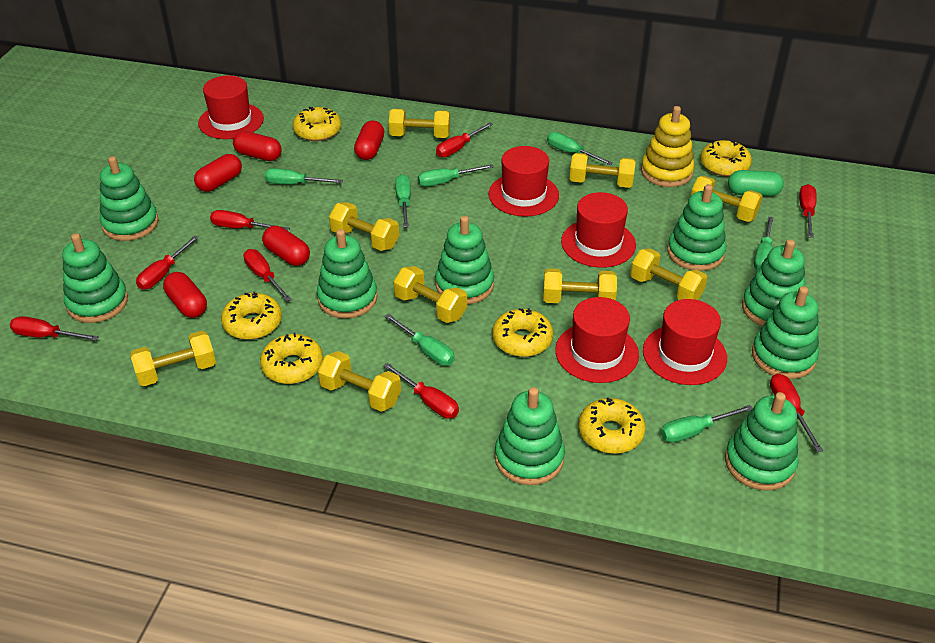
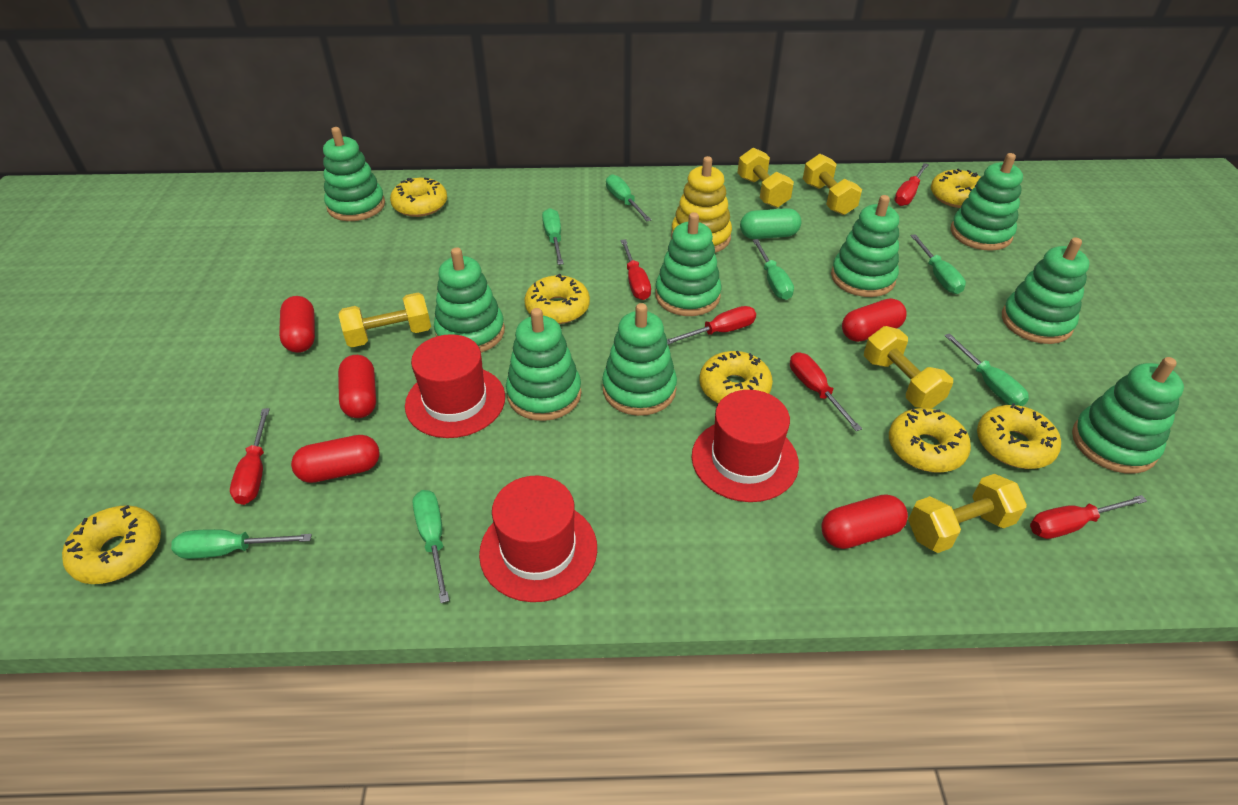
red hat: 5 -> 3
red screwdriver: 8 -> 6
yellow donut: 6 -> 7
yellow dumbbell: 9 -> 5

